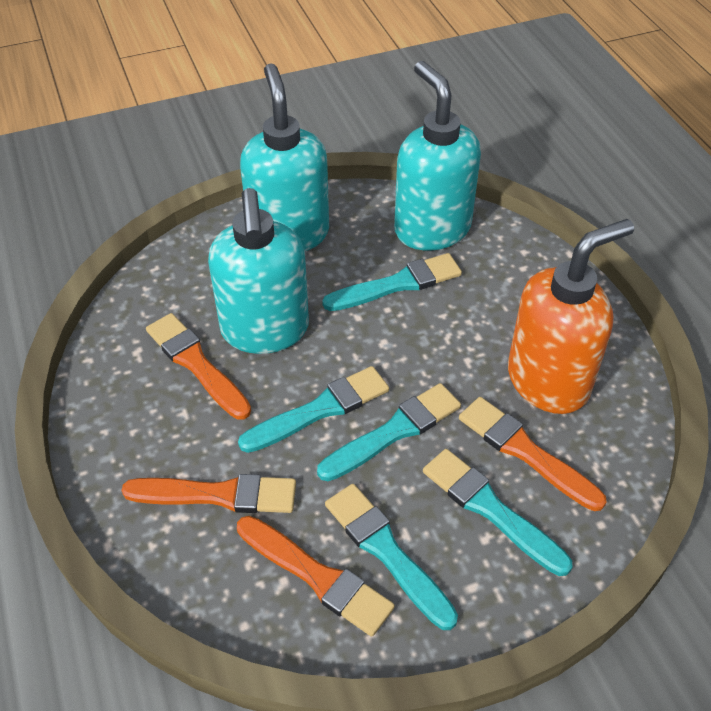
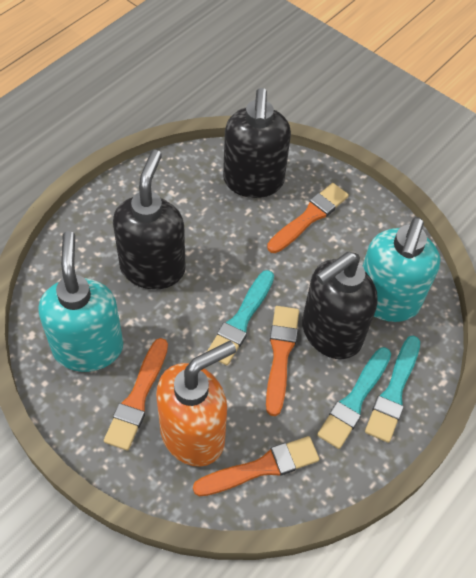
black soap dispenser: 0 -> 3
turquoise brush: 5 -> 3
turquoise soap dispenser: 3 -> 2

